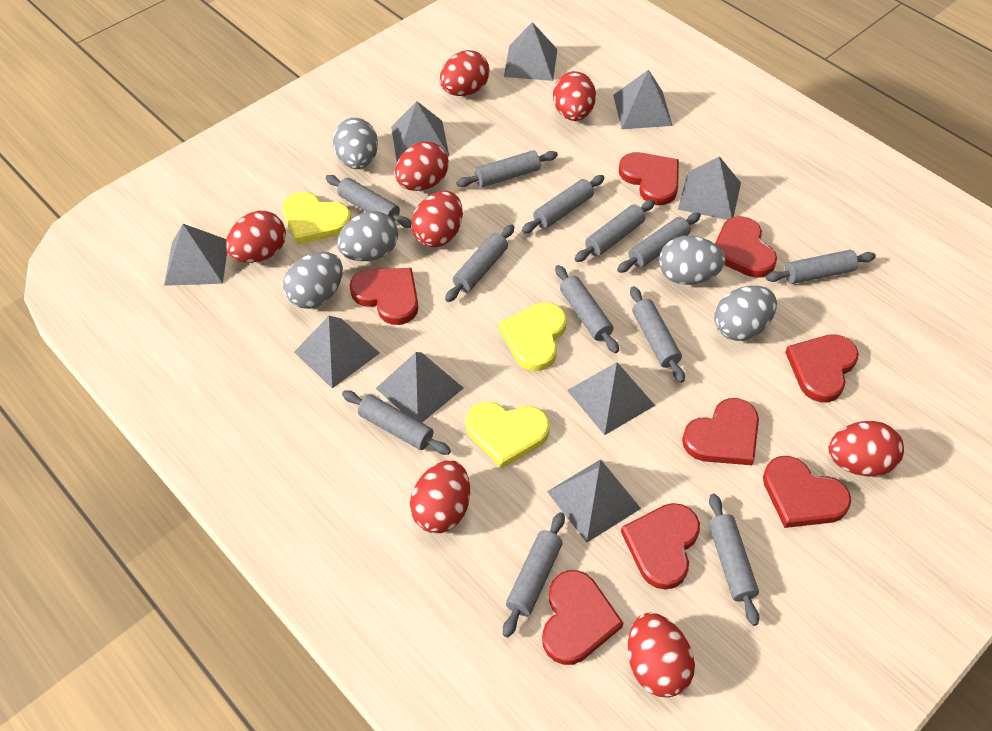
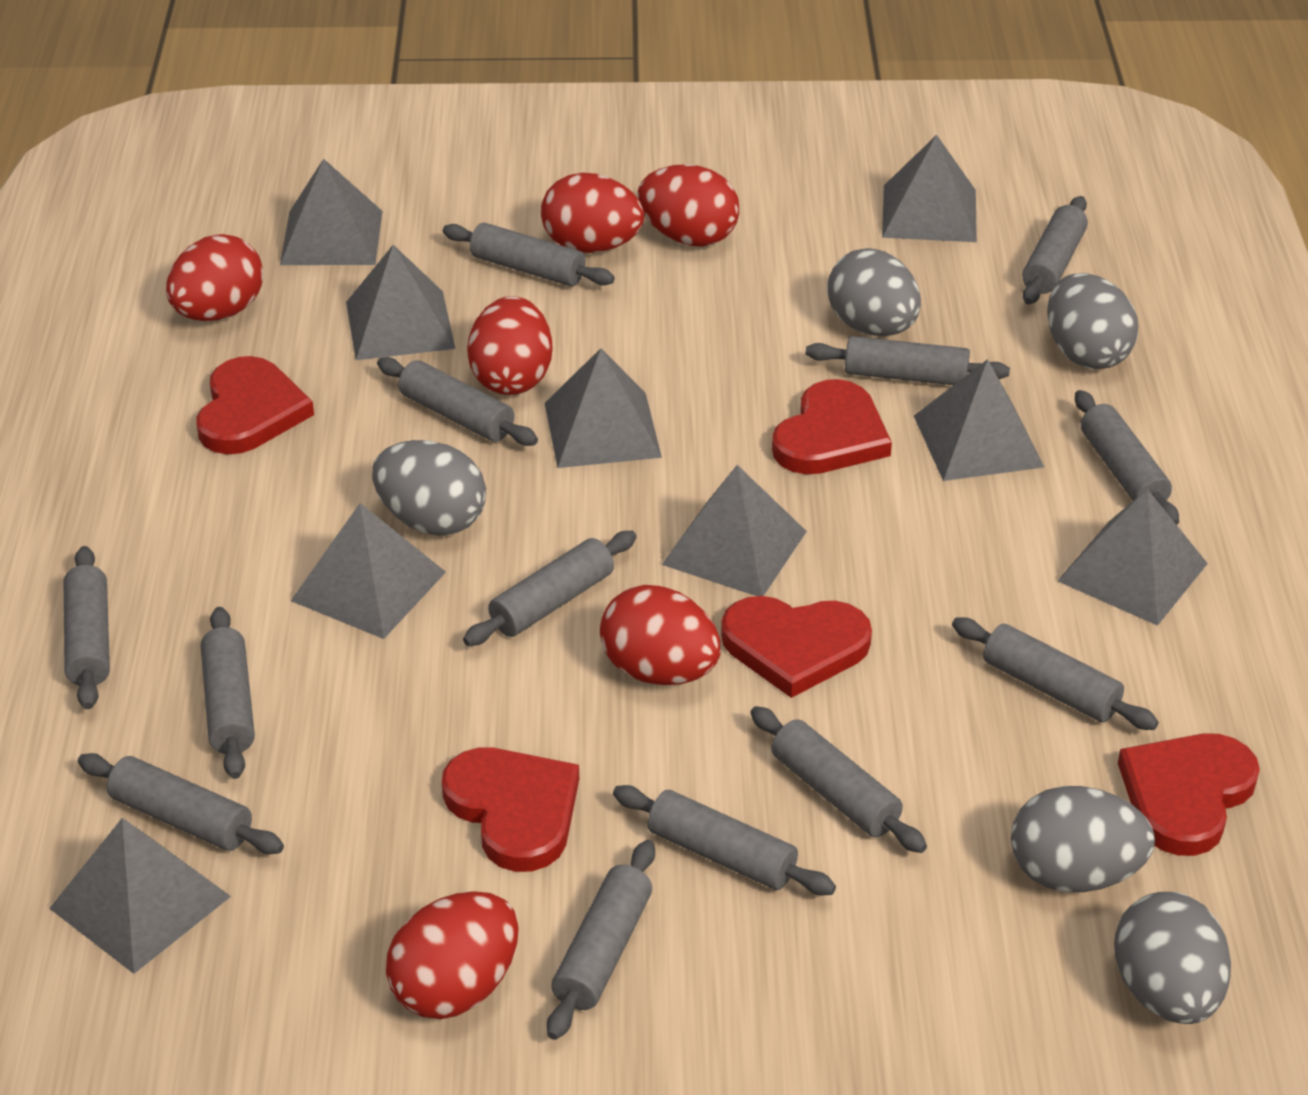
grey rolling pin: 12 -> 13
red egg: 8 -> 6
red heart: 8 -> 5
yellow heart: 3 -> 0

